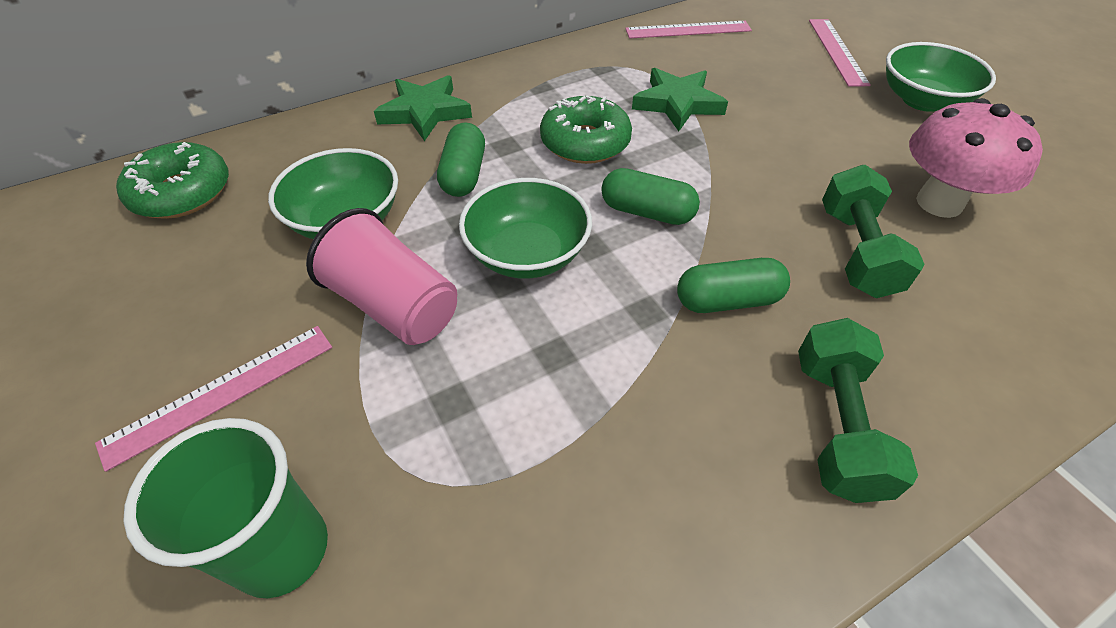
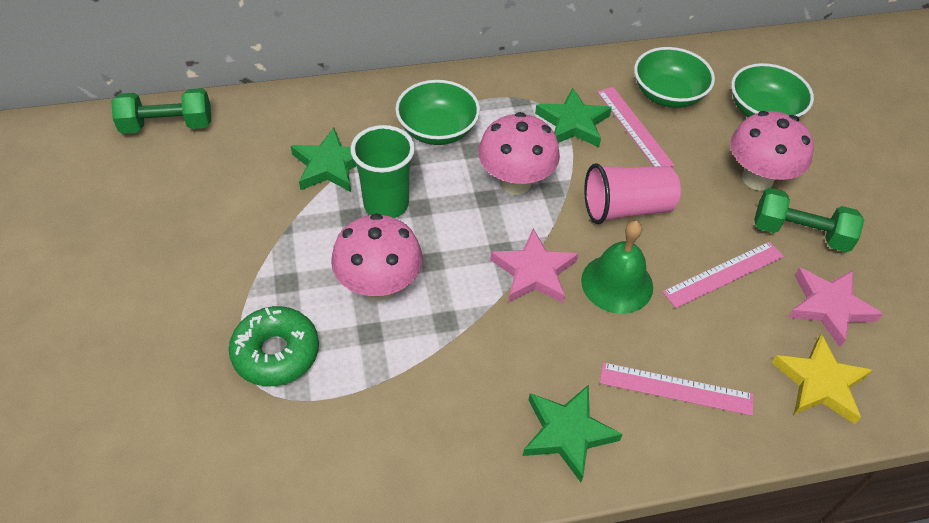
green bell: 0 -> 1
green capsule: 3 -> 0
green donut: 2 -> 1
green star: 2 -> 3
pink mushroom: 1 -> 3
pink star: 0 -> 2
yellow star: 0 -> 1

